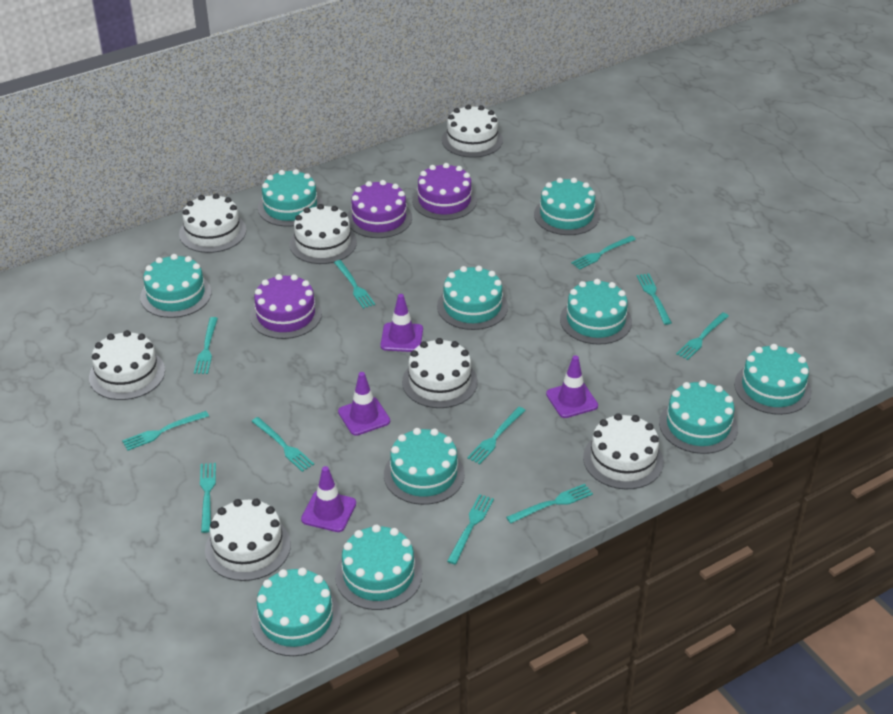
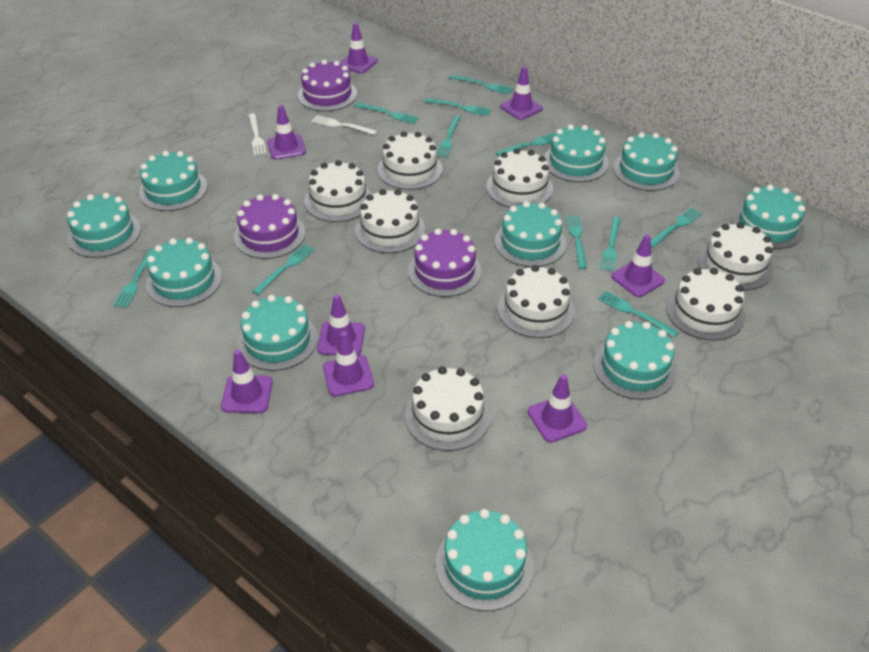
purple traffic cone: 4 -> 8
white cake: 7 -> 8
white fork: 0 -> 2

